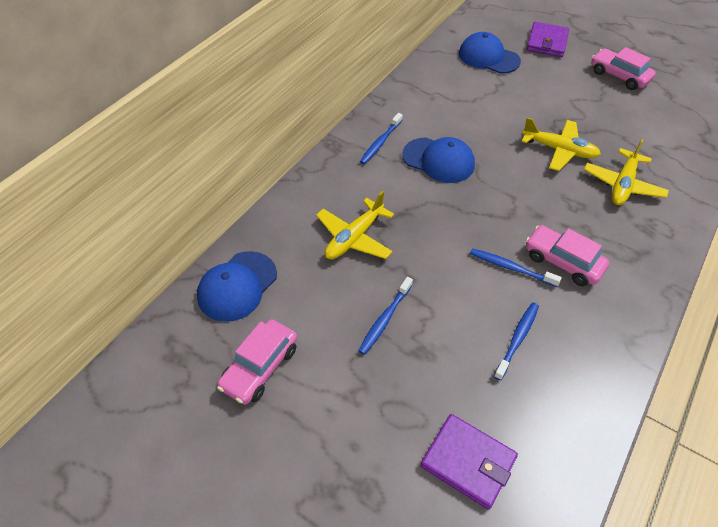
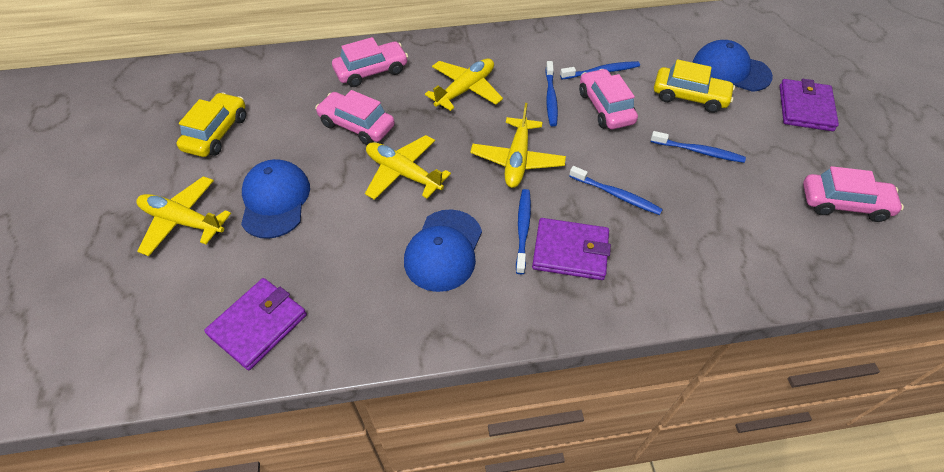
blue toothbrush: 4 -> 5
pink car: 3 -> 4
purple wallet: 2 -> 3
yellow car: 0 -> 2
yellow plane: 3 -> 4

